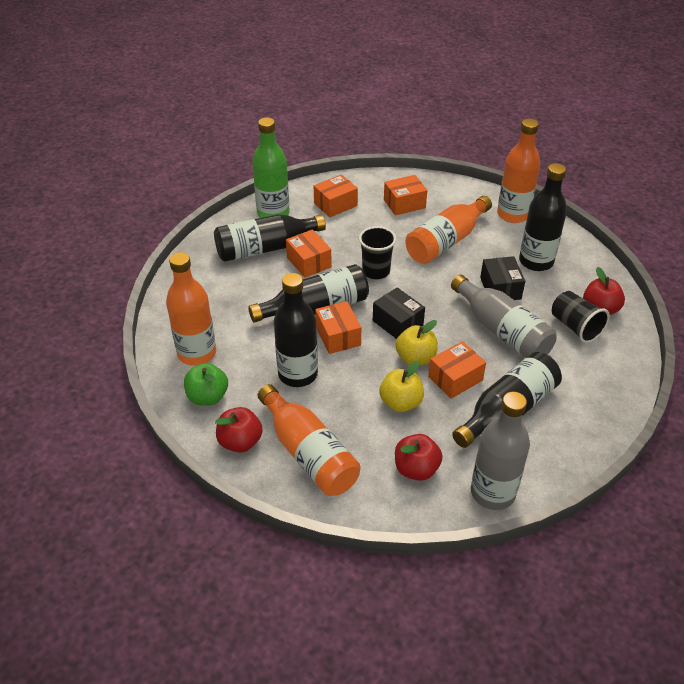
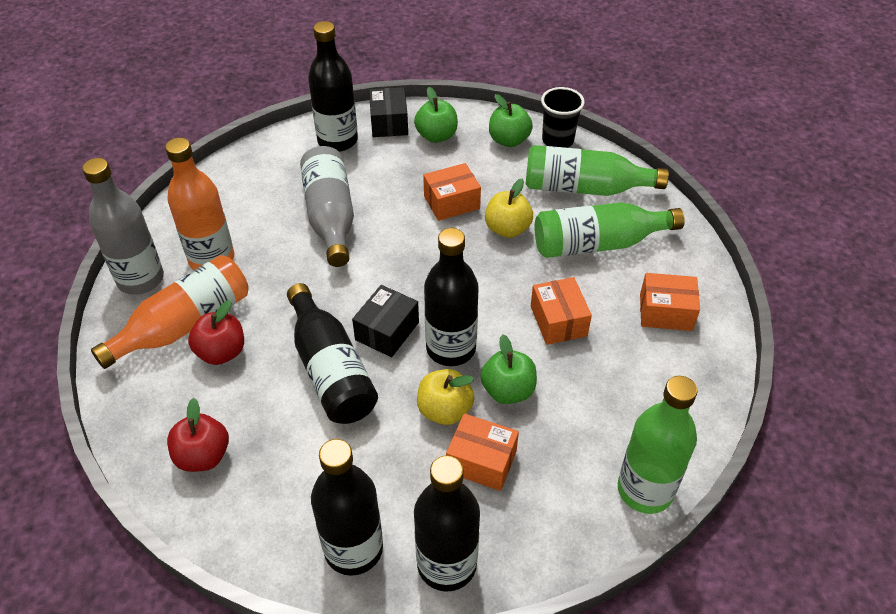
black cup: 2 -> 1
green apple: 1 -> 3
green bottle: 1 -> 3
orange bottle: 4 -> 2
orange box: 5 -> 4
red apple: 3 -> 2

